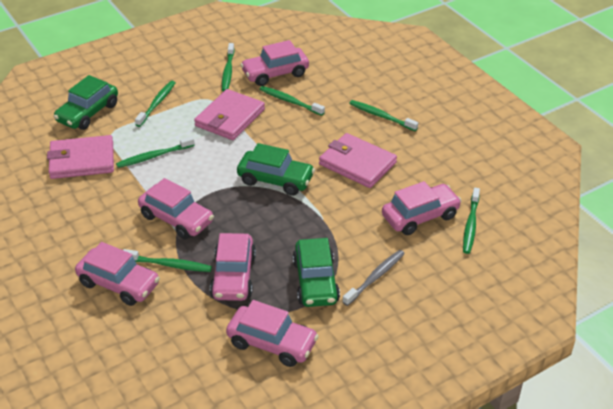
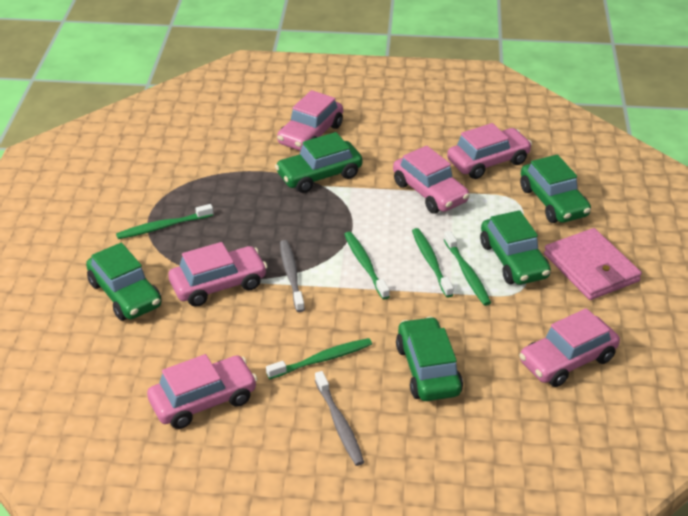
green car: 3 -> 5
green toothbrush: 7 -> 5
grey toothbrush: 1 -> 2
pink wallet: 3 -> 1

